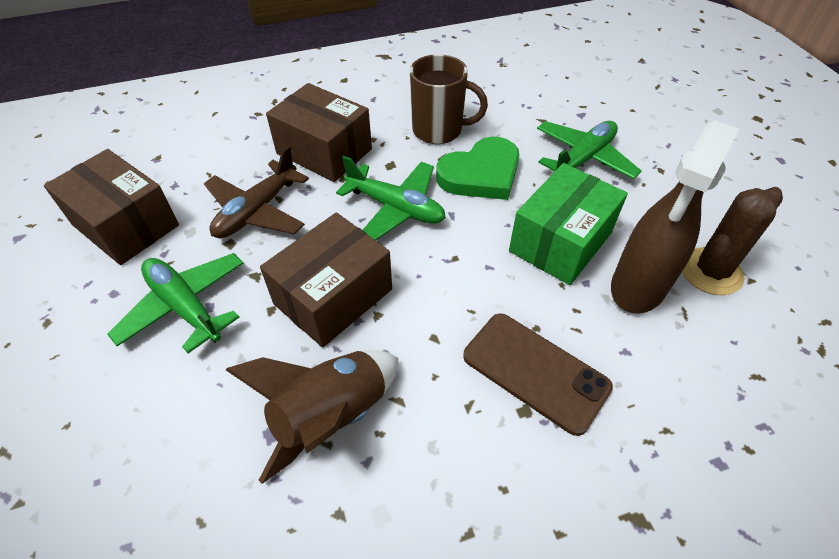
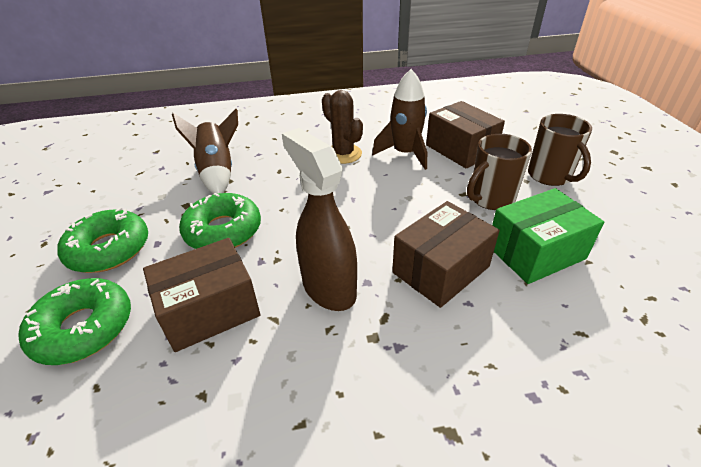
brown mug: 1 -> 2
brown phone: 1 -> 0
brown plane: 1 -> 0
brown rocket: 1 -> 2
green donut: 0 -> 3
green heart: 1 -> 0
green plane: 3 -> 0

